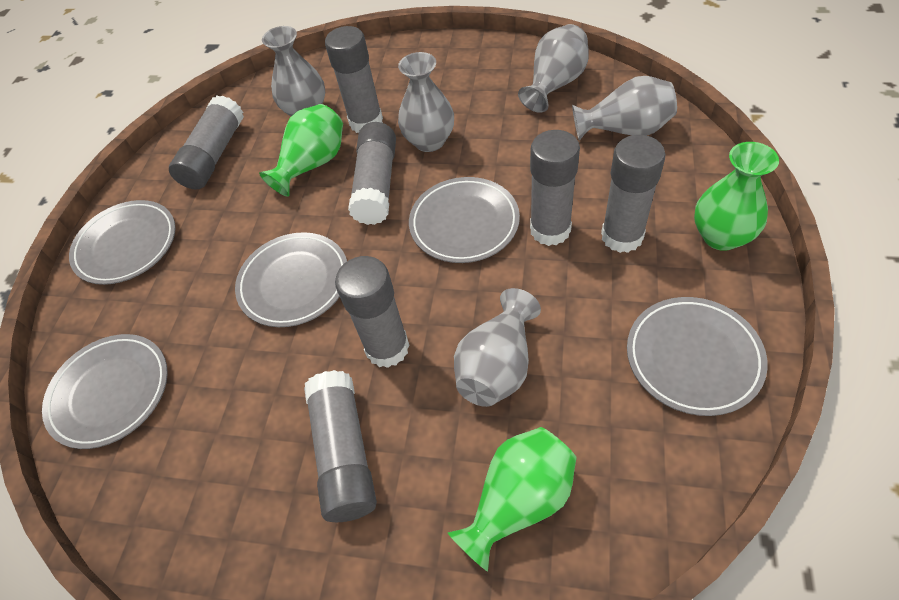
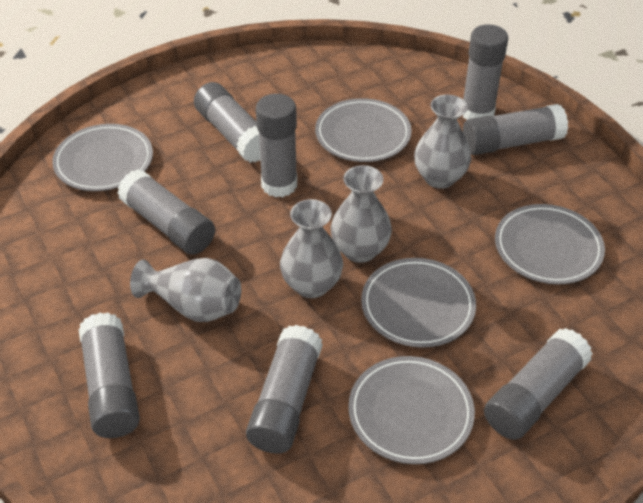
green vase: 3 -> 0
grey glue stick: 7 -> 8
grey vase: 5 -> 4

